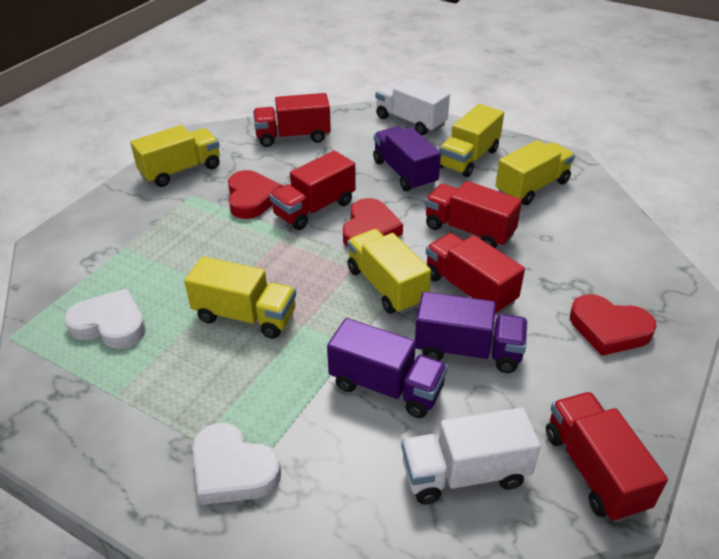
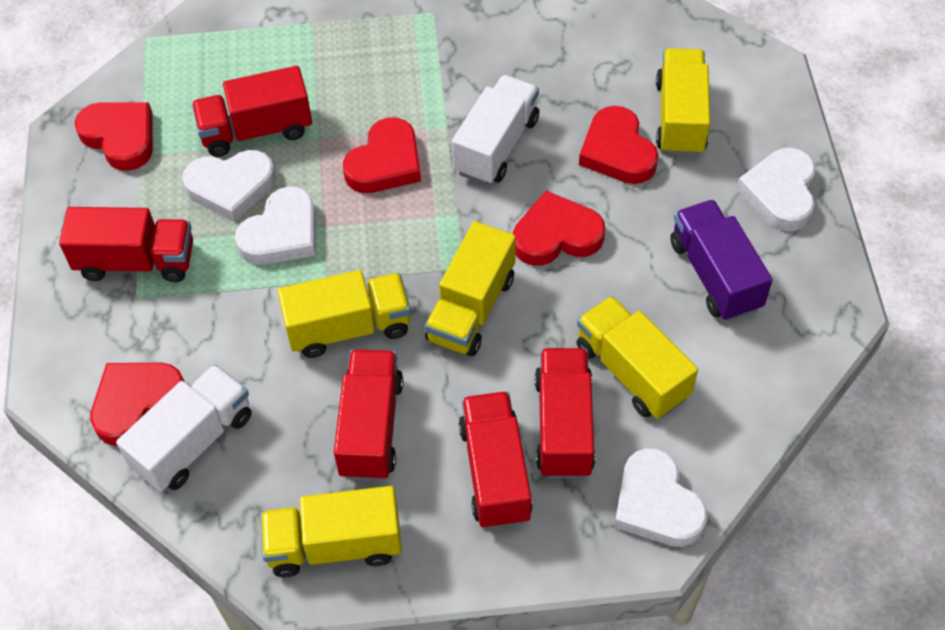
purple truck: 3 -> 1
red heart: 3 -> 5
white heart: 2 -> 4

